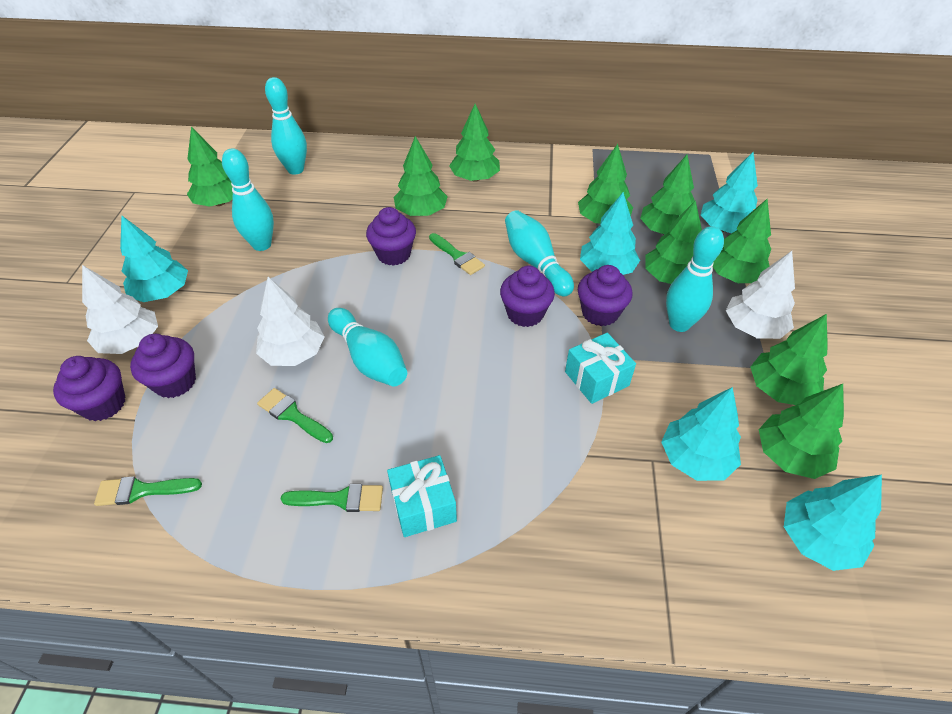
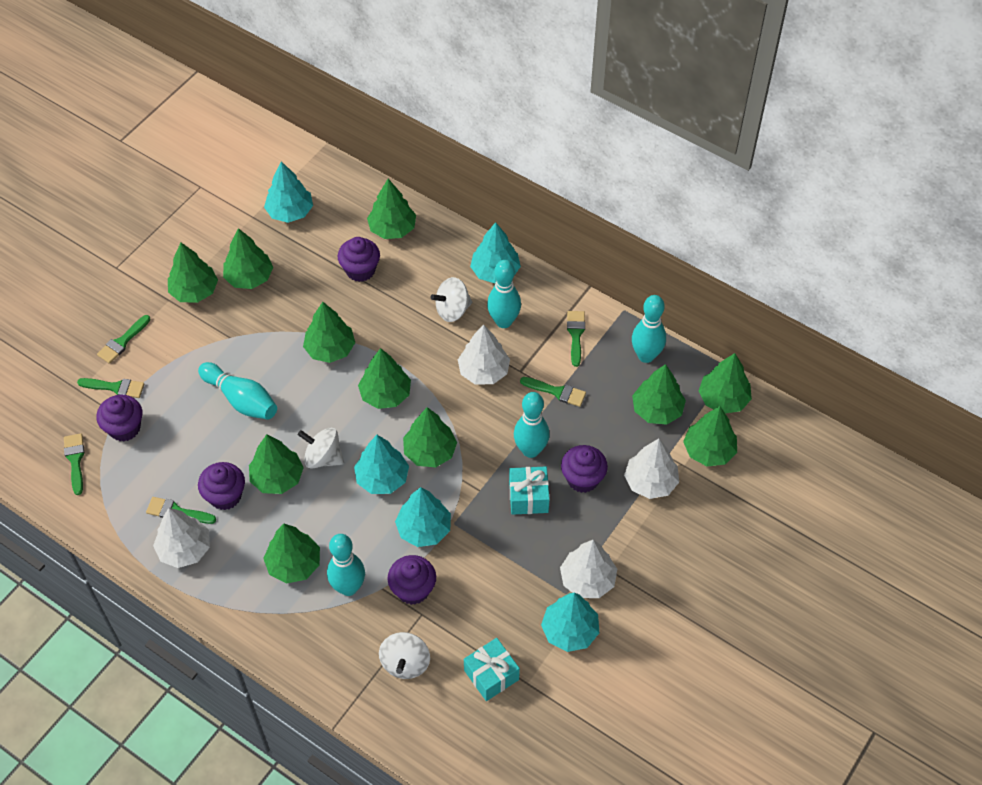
green brush: 4 -> 6
green tree: 9 -> 11
white spinning top: 0 -> 3
white tree: 3 -> 4

